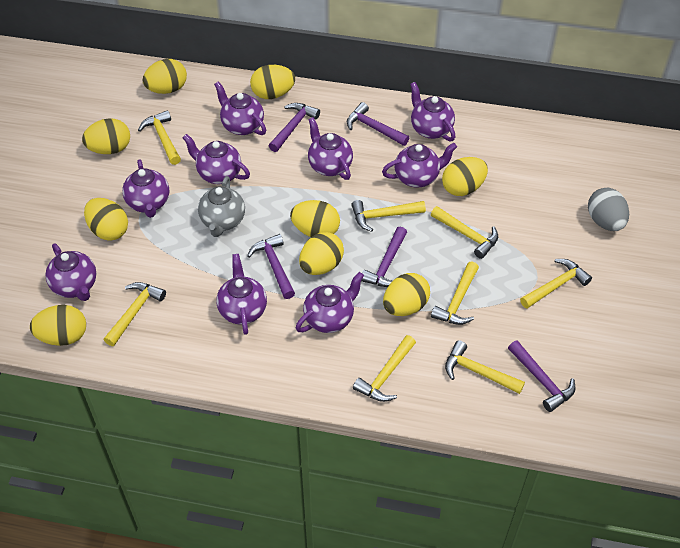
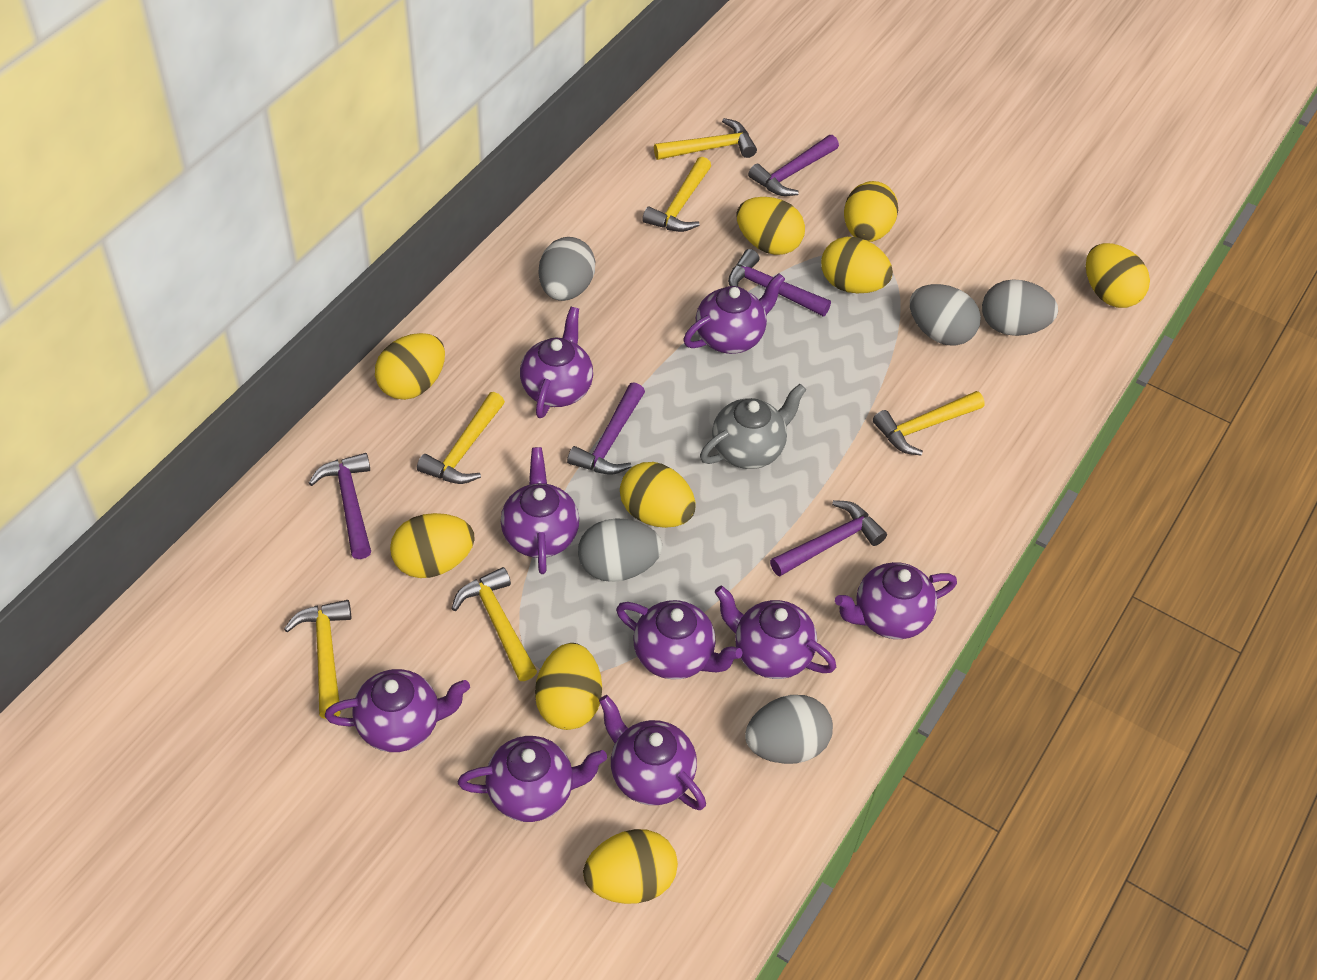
grey egg: 1 -> 5
yellow hammer: 8 -> 6

